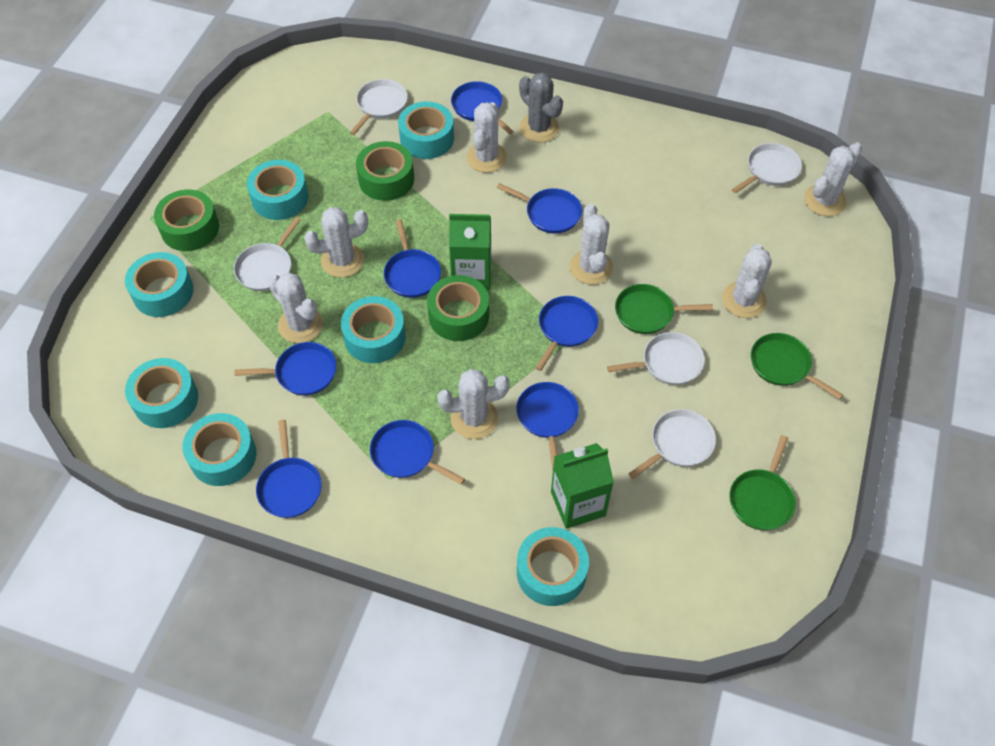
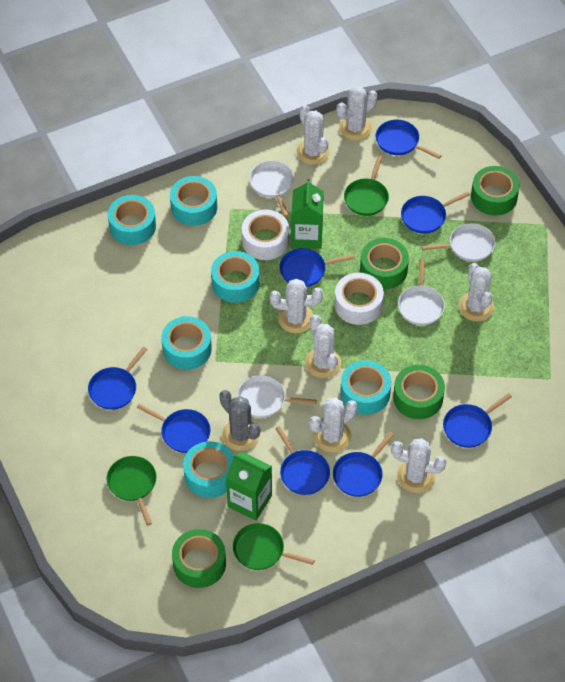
green tape: 3 -> 4
turquoise tape: 7 -> 6
white pan: 5 -> 4
white tape: 0 -> 2

